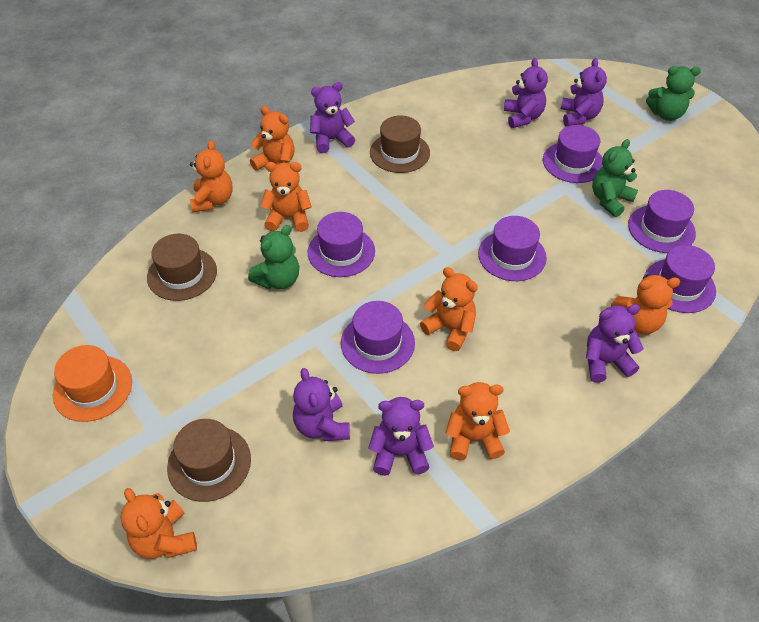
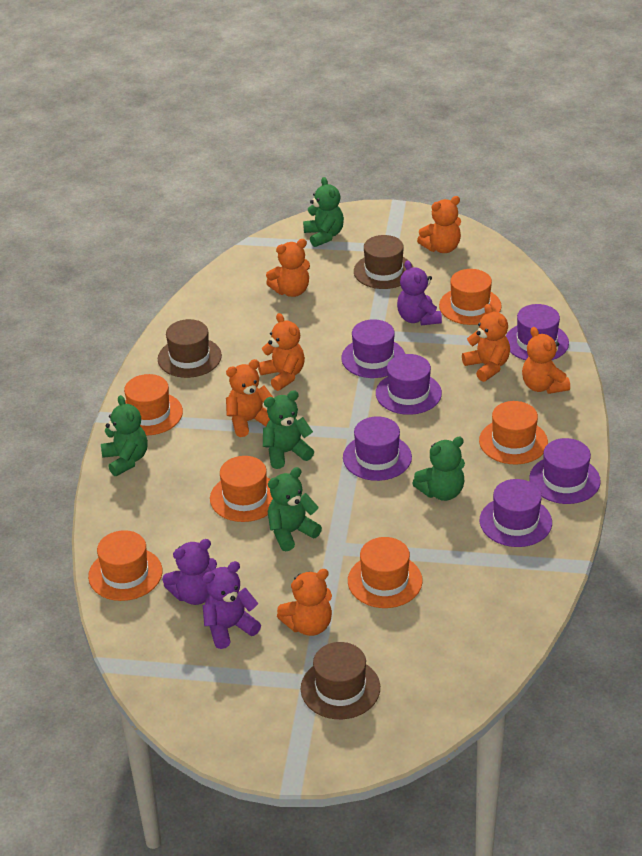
green teddy bear: 3 -> 5
orange hat: 1 -> 6
purple teddy bear: 6 -> 3

